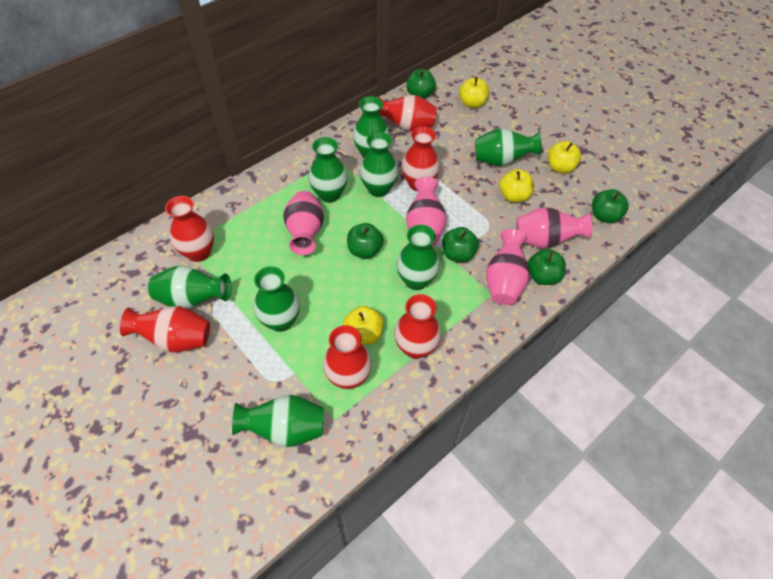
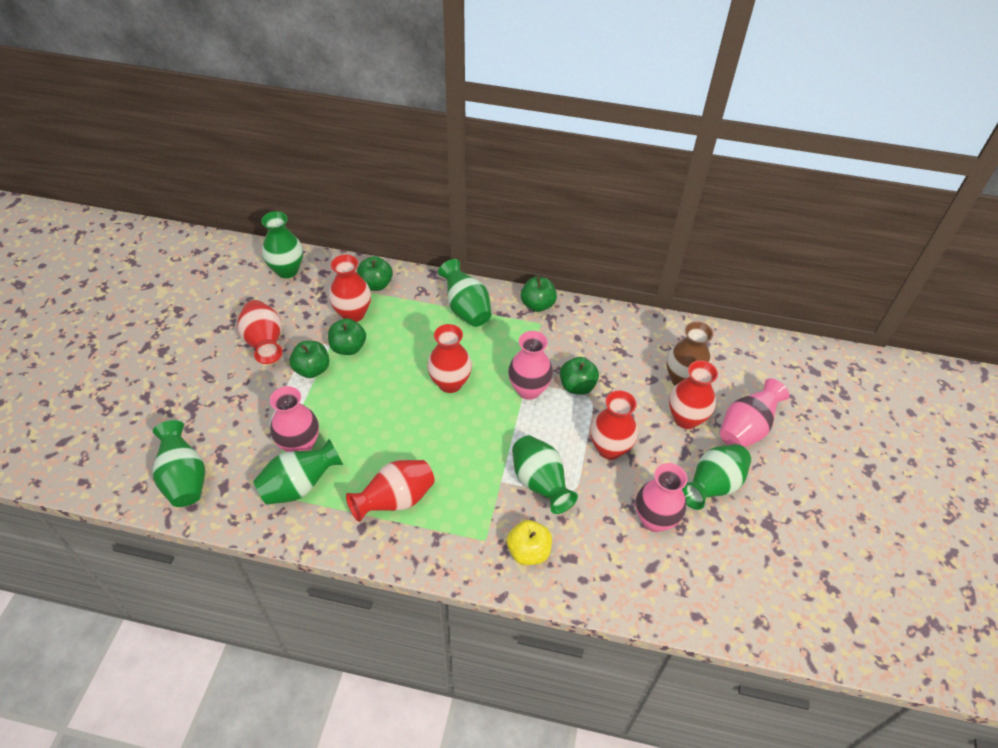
brown vase: 0 -> 1
green vase: 8 -> 6
yellow apple: 4 -> 1

